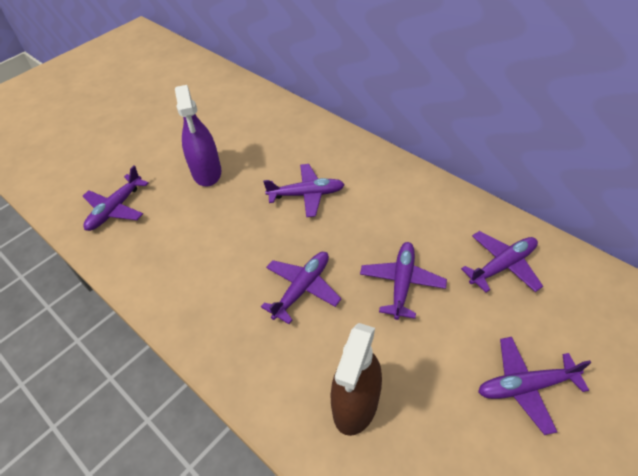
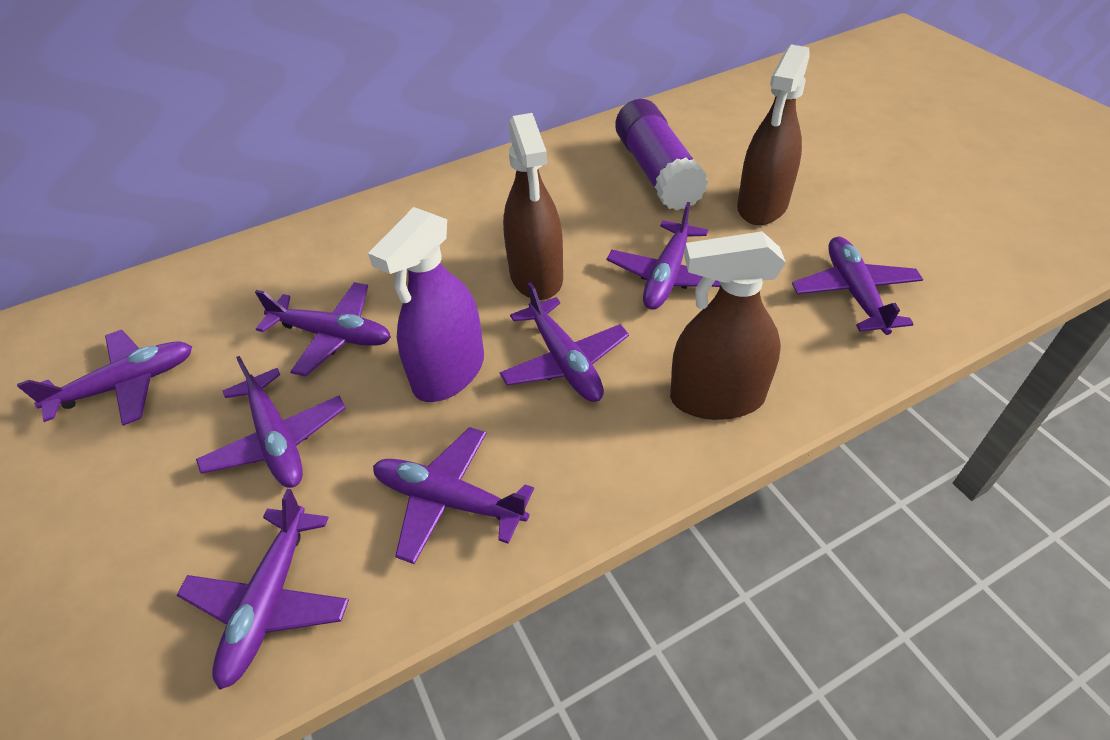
brown spray bottle: 1 -> 3
purple glue stick: 0 -> 1
purple plane: 6 -> 8

